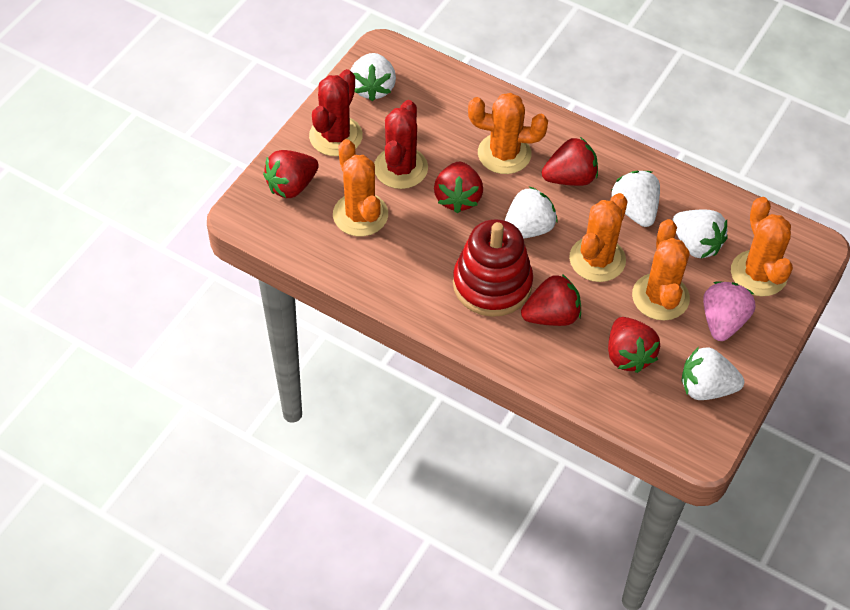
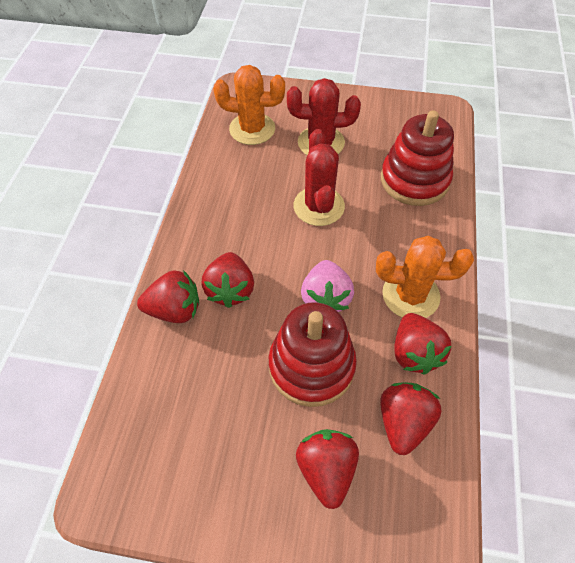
orange cactus: 5 -> 2
red stacking toy: 1 -> 2
white strawberry: 5 -> 0

